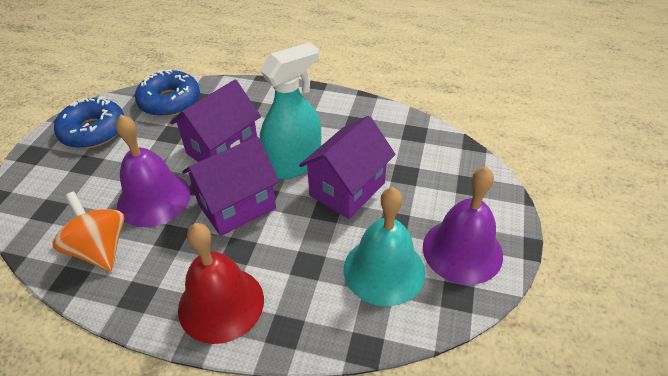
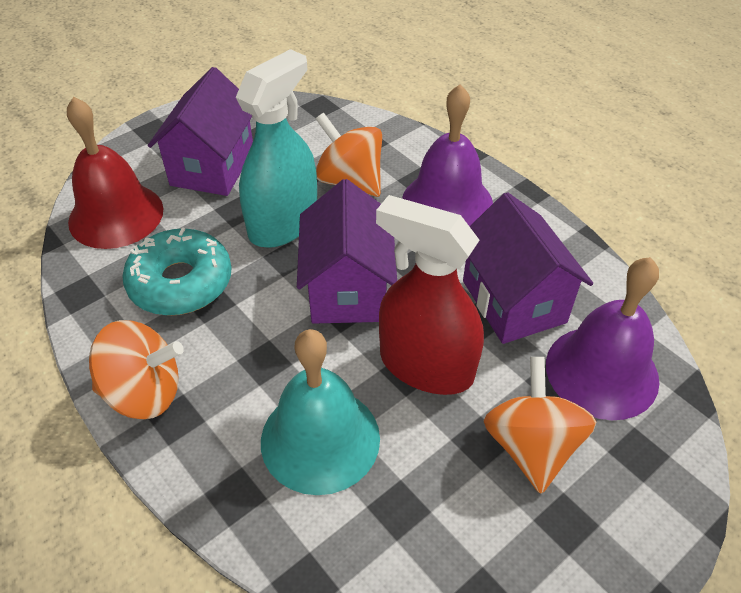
blue donut: 2 -> 0
orange spinning top: 1 -> 3
red spray bottle: 0 -> 1
turquoise donut: 0 -> 1

